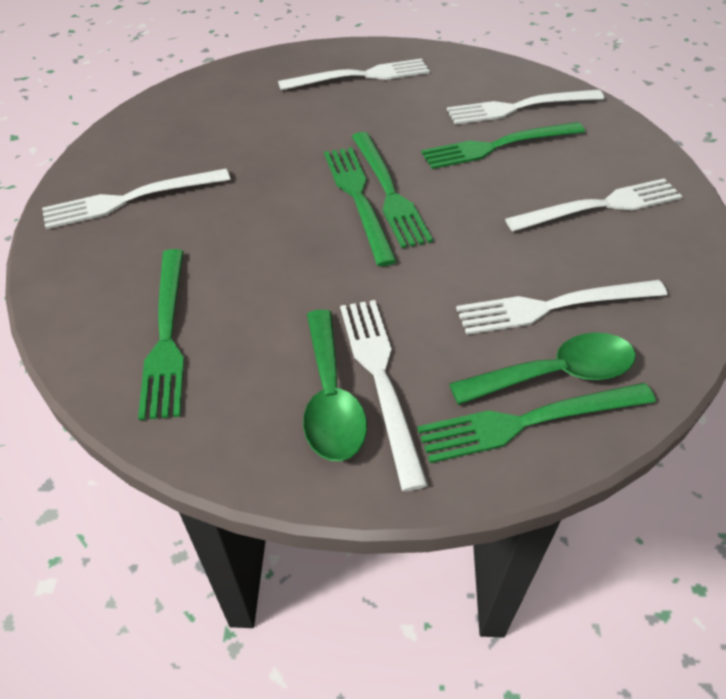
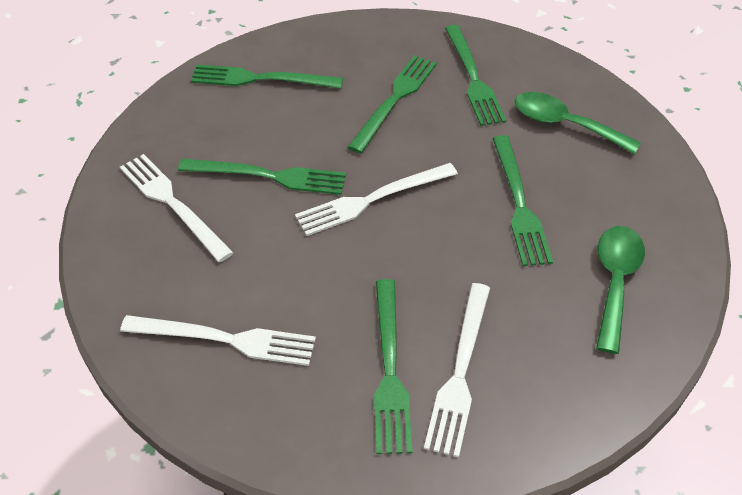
green fork: 5 -> 6
white fork: 6 -> 4

